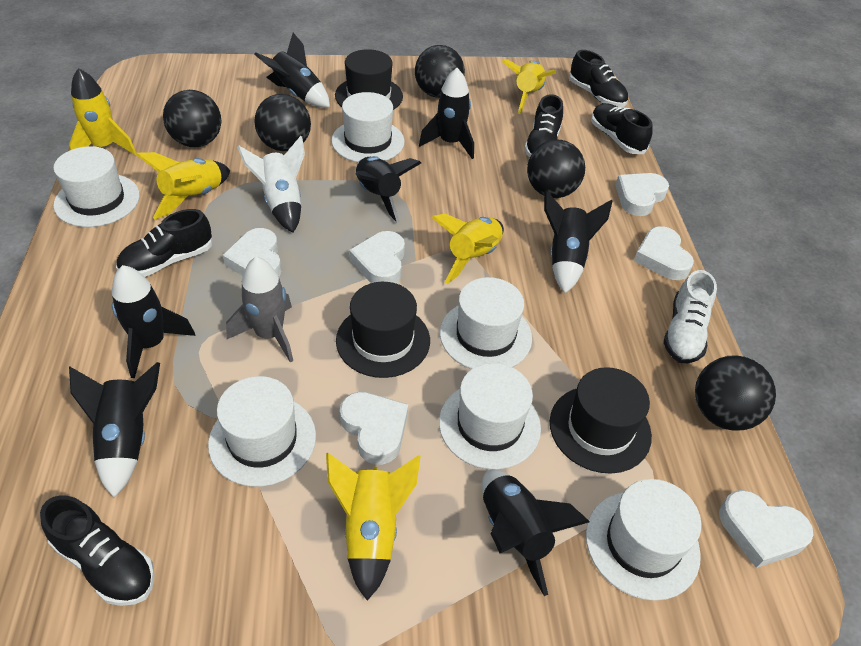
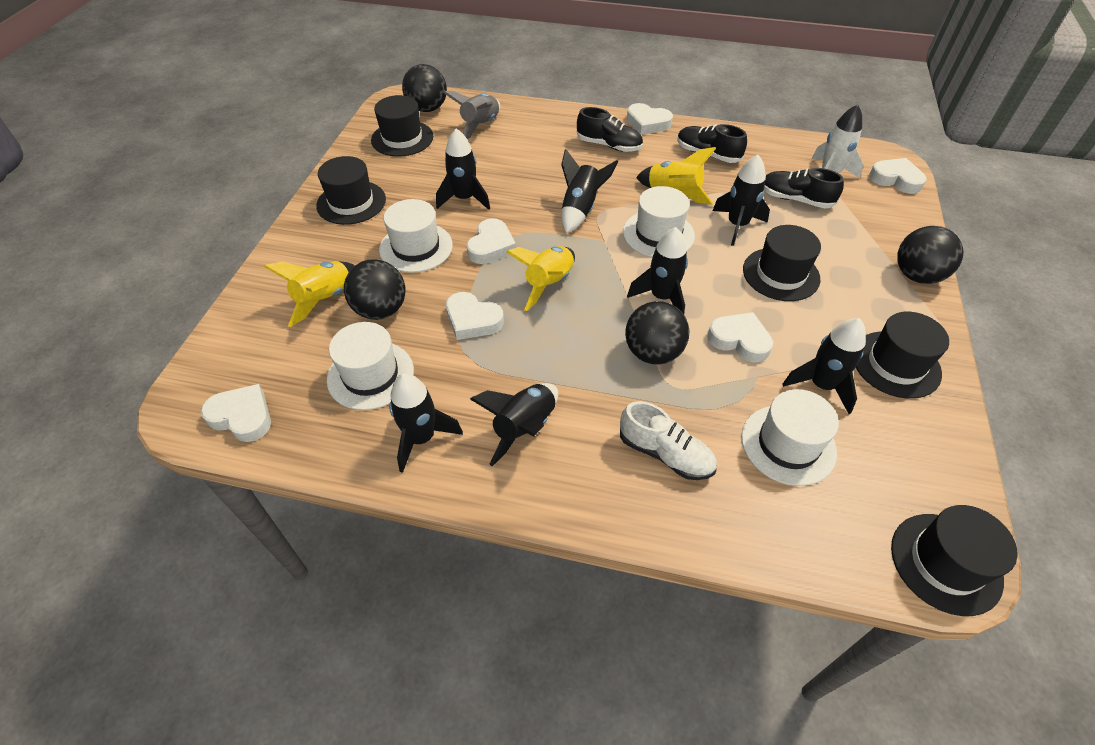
black ball: 5 -> 4
black hat: 3 -> 5
black shoe: 5 -> 3
white hat: 6 -> 4
yellow rocket: 5 -> 3

